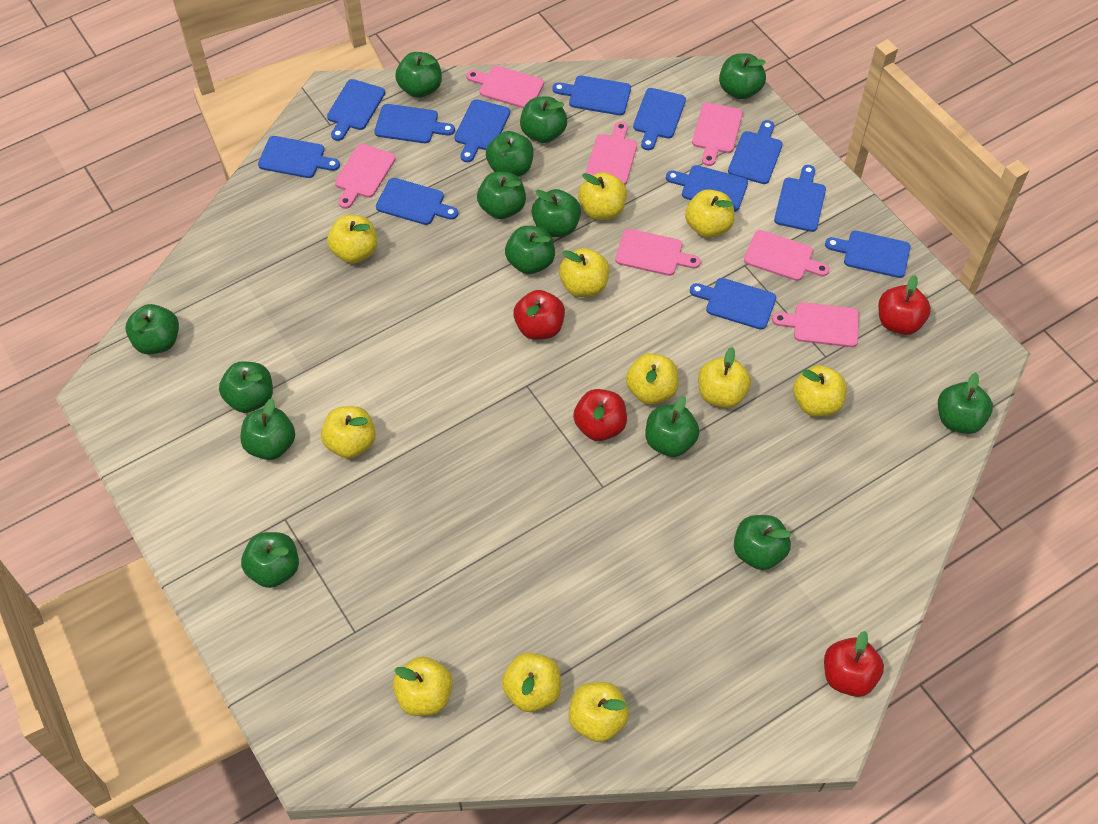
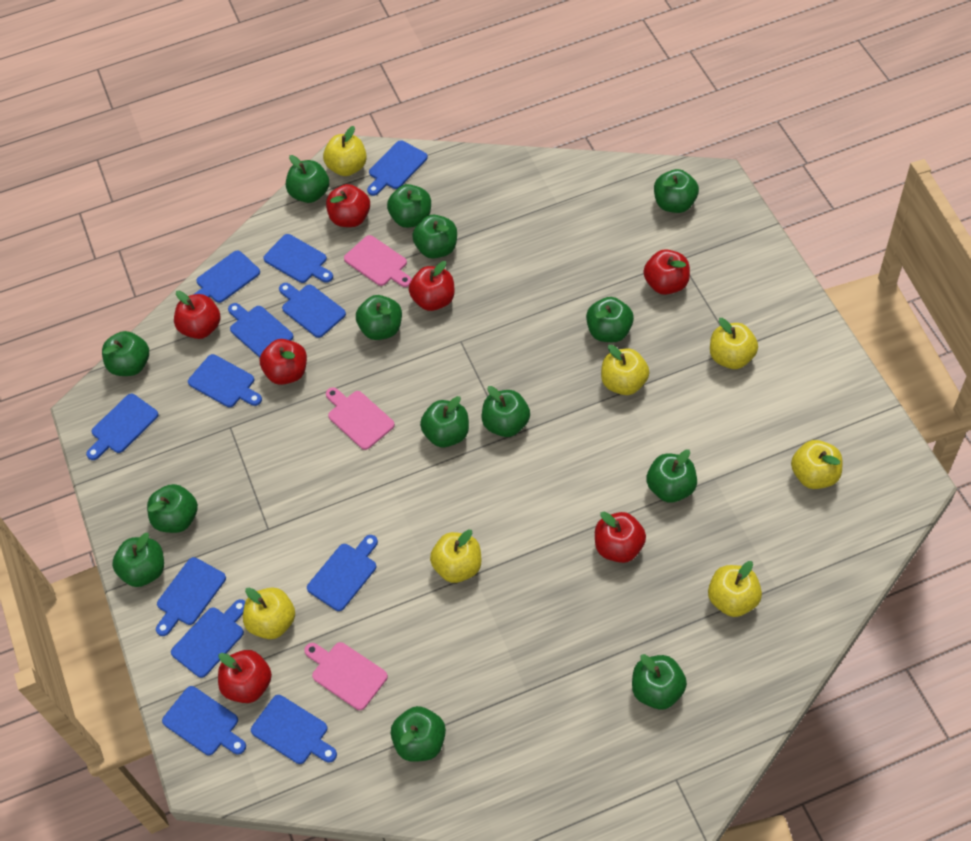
pink cutting board: 7 -> 3
red apple: 4 -> 7
yellow apple: 11 -> 7

